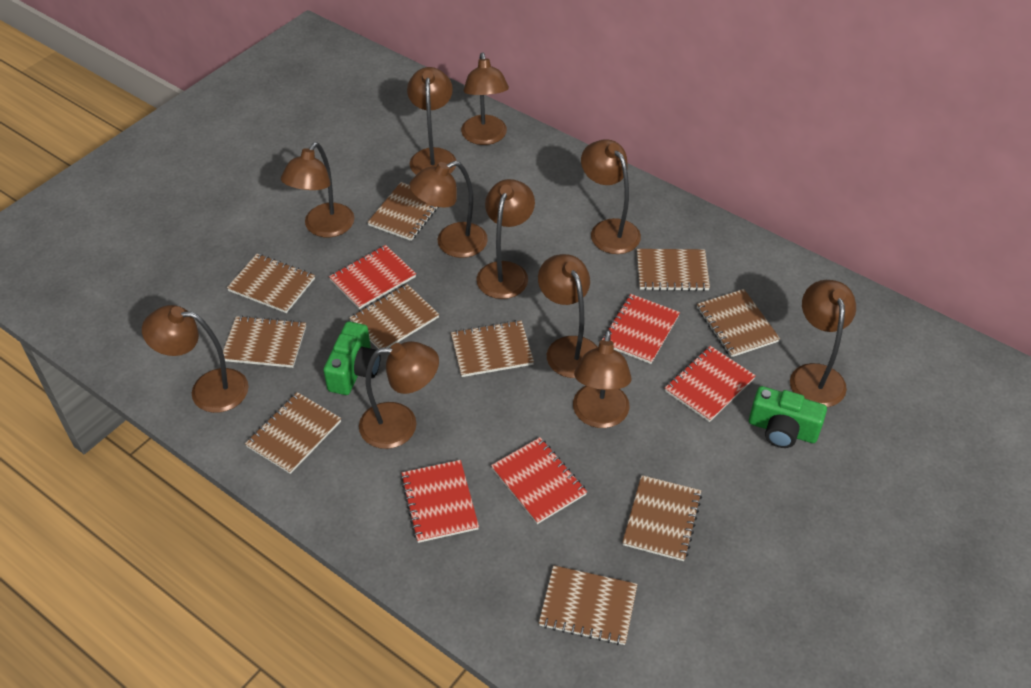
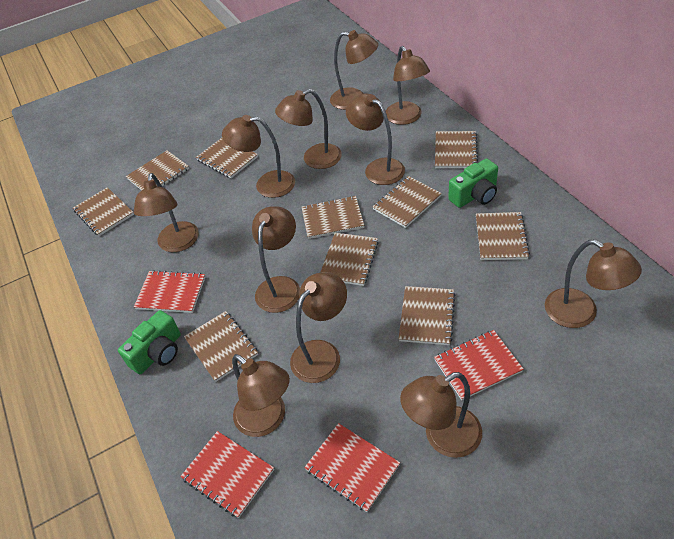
red notebook: 5 -> 4

